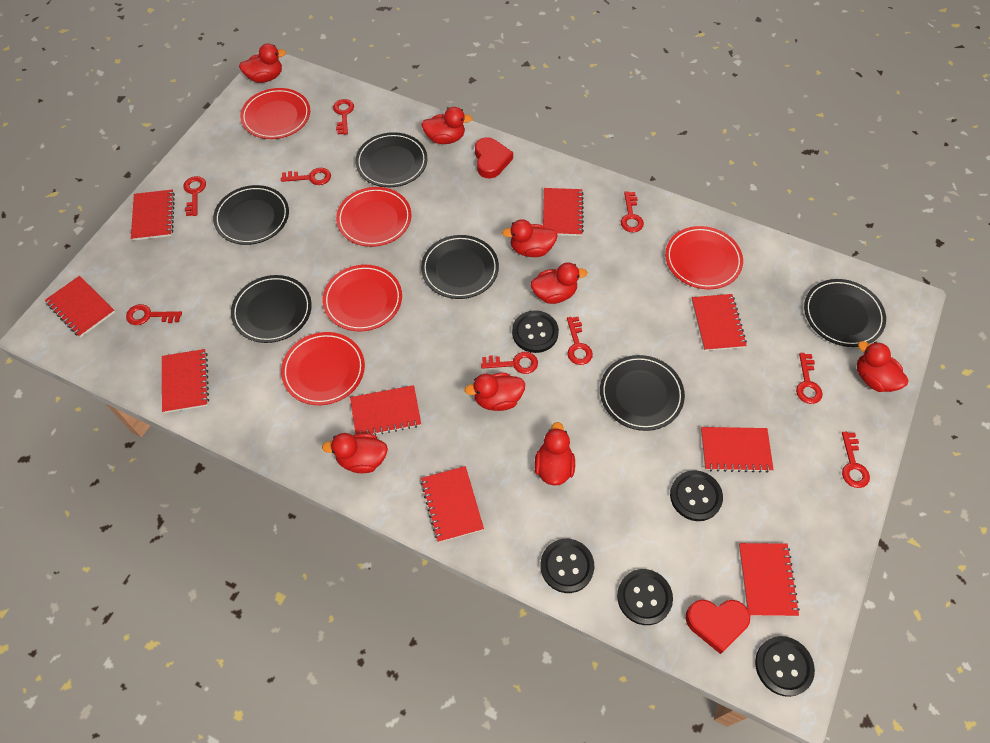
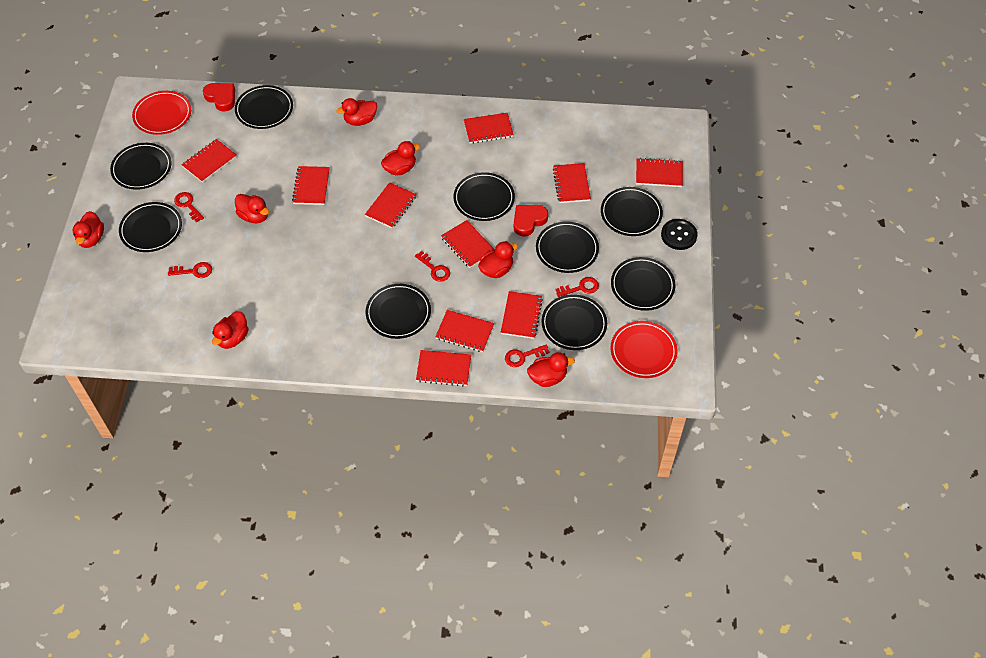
black button: 5 -> 1
black plate: 6 -> 9
red duck: 8 -> 7
red key: 9 -> 5
red notebook: 9 -> 10
red plate: 5 -> 2

